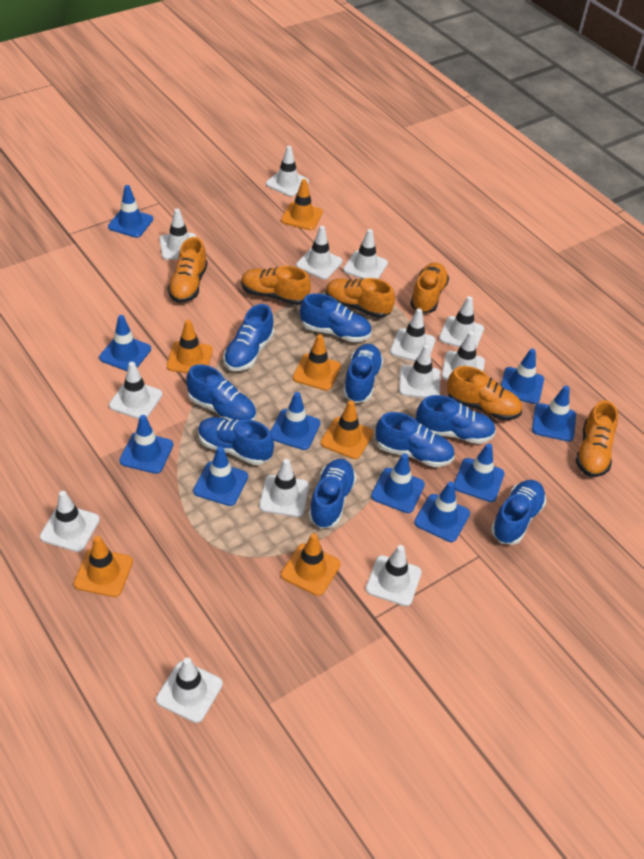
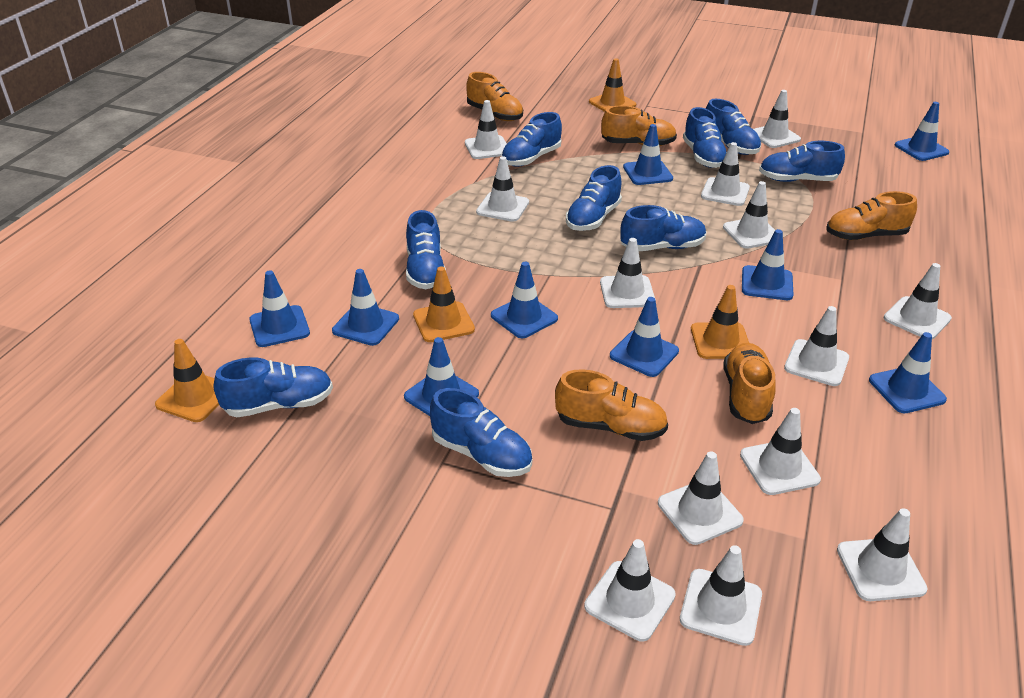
blue traffic cone: 10 -> 9
orange shoe: 6 -> 5
orange traffic cone: 6 -> 4

